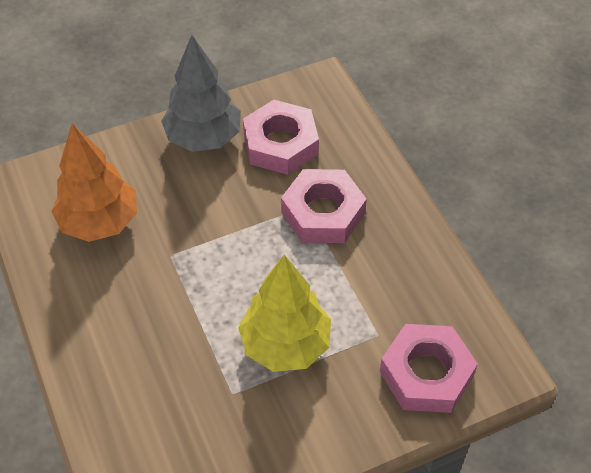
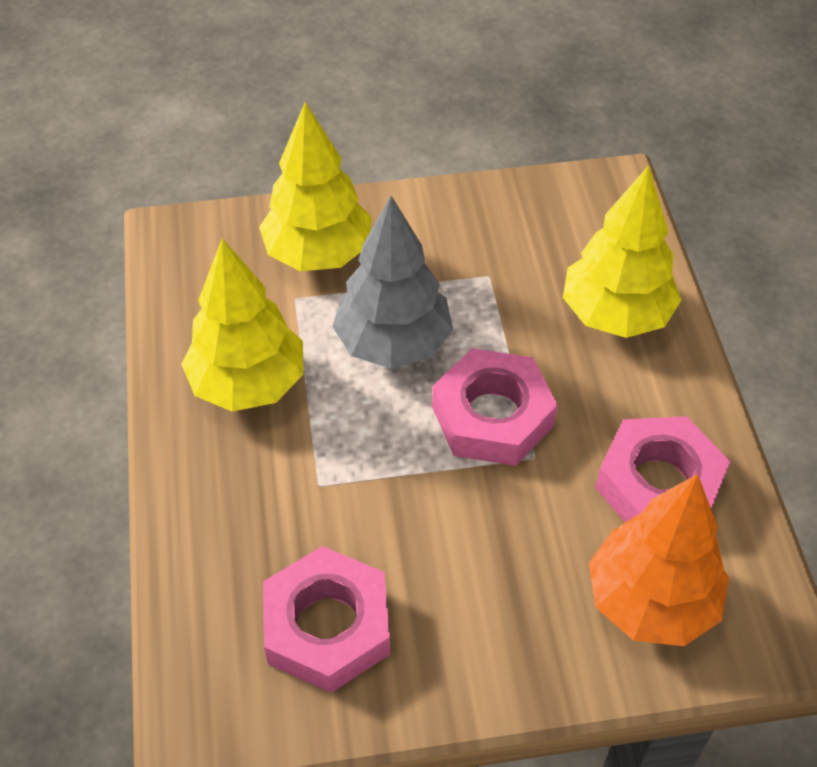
yellow tree: 1 -> 3

